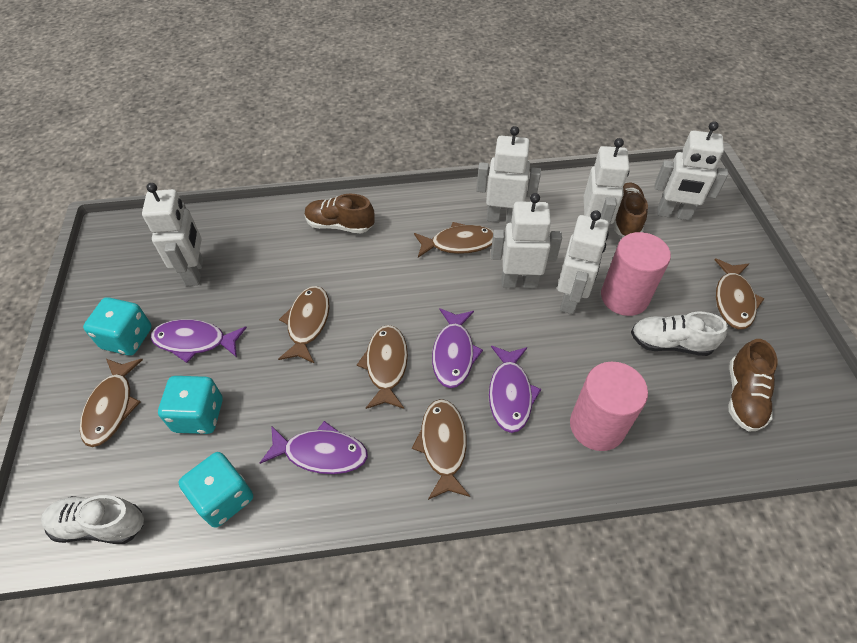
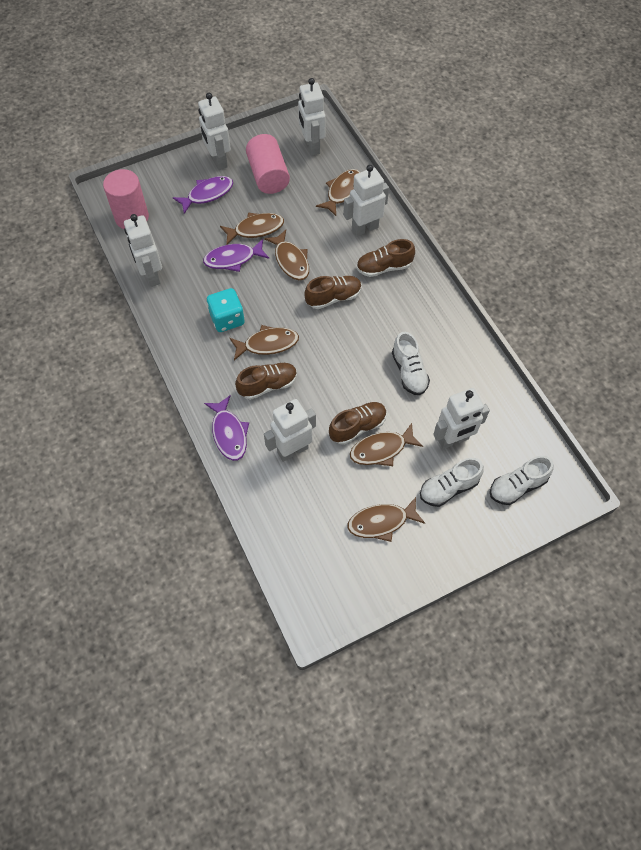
brown shoe: 3 -> 4
purple fish: 4 -> 3
turquoise dice: 3 -> 1
white shoe: 2 -> 3

